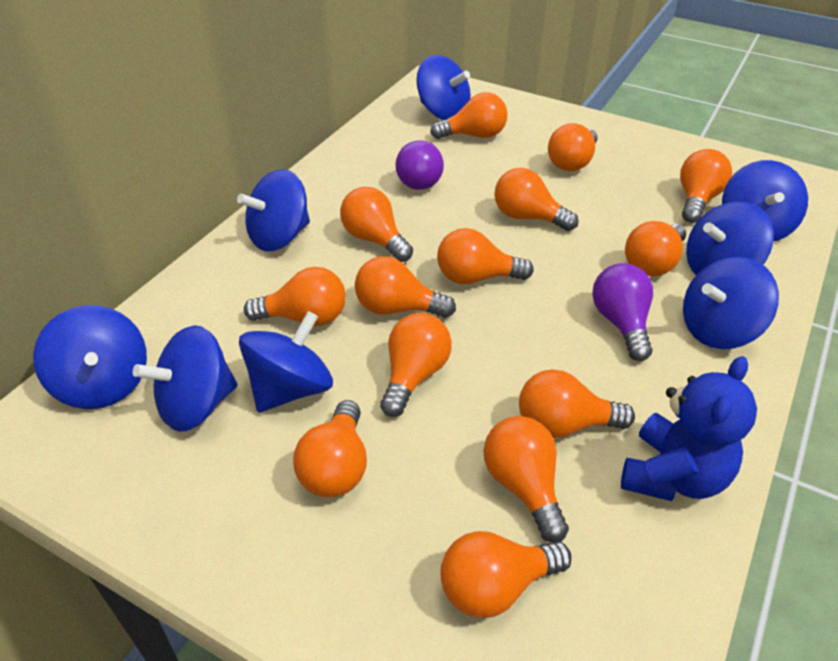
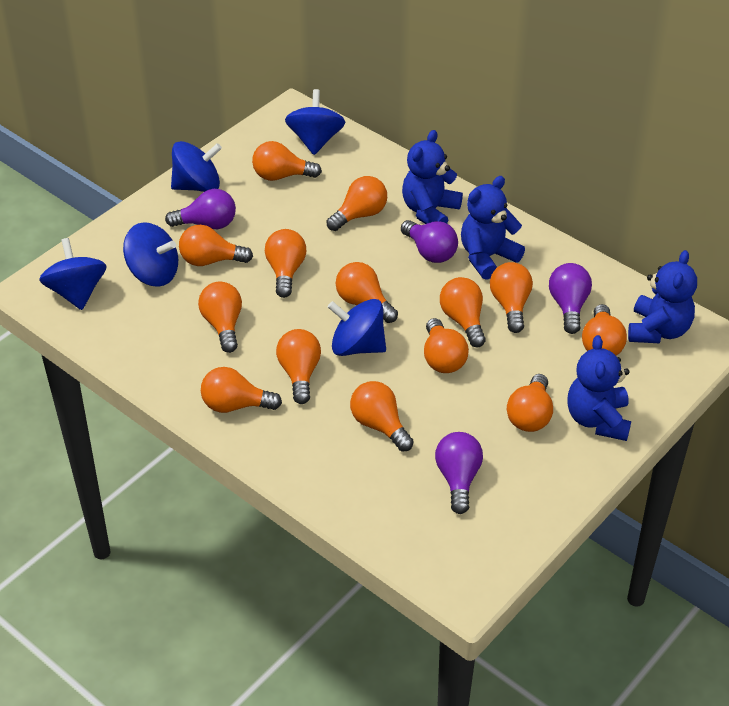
blue spinning top: 8 -> 5
blue teddy bear: 1 -> 4
purple light bulb: 2 -> 4

